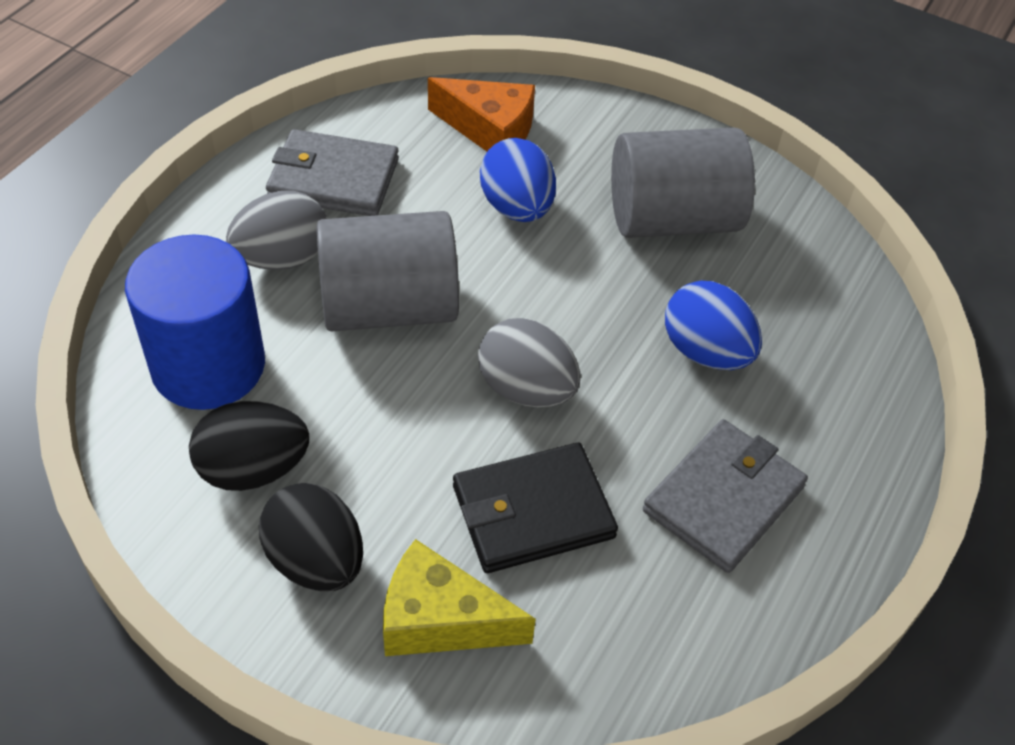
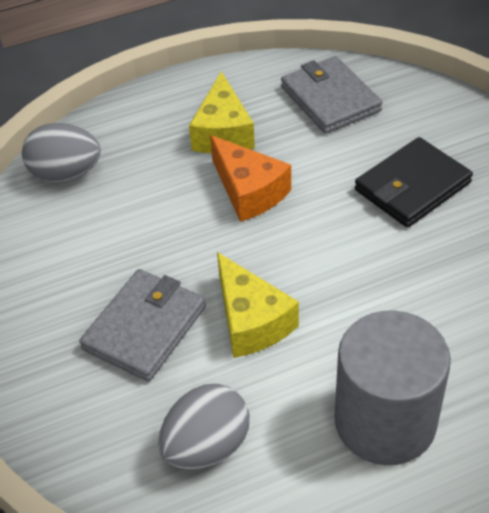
black egg: 2 -> 0
blue cylinder: 1 -> 0
blue egg: 2 -> 0
grey cylinder: 2 -> 1
yellow cheese: 1 -> 2

